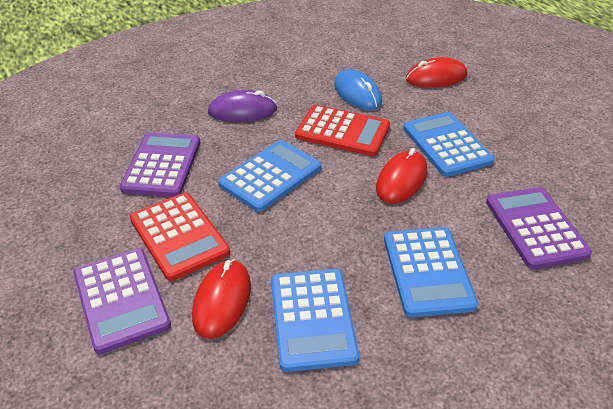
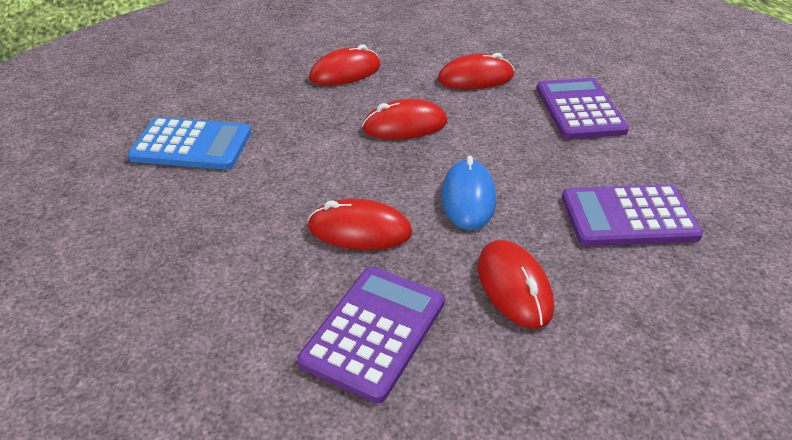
blue calculator: 4 -> 1
purple mouse: 1 -> 0
red calculator: 2 -> 0
red mouse: 3 -> 5

